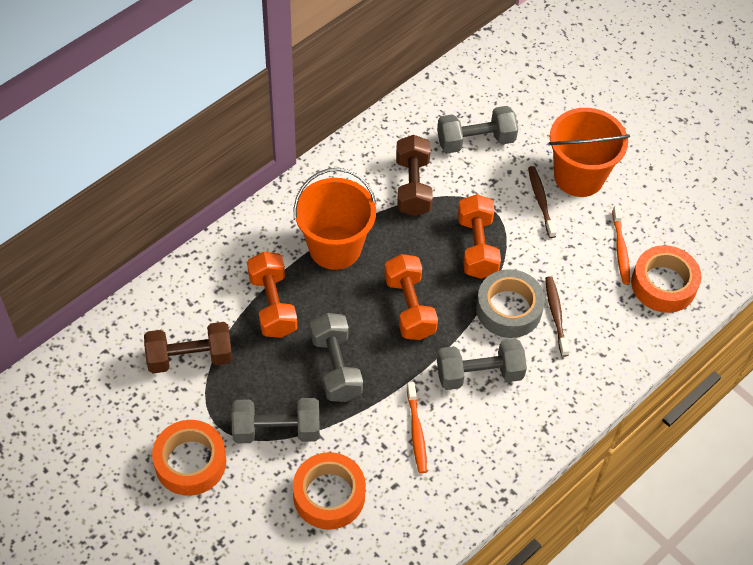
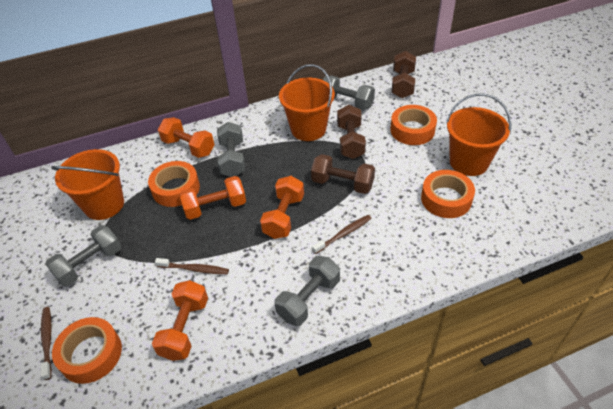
brown dumbbell: 2 -> 3
brown toothbrush: 2 -> 3
grey tape: 1 -> 0
orange bucket: 2 -> 3
orange dumbbell: 3 -> 4
orange tape: 3 -> 4
orange toothbrush: 2 -> 0

